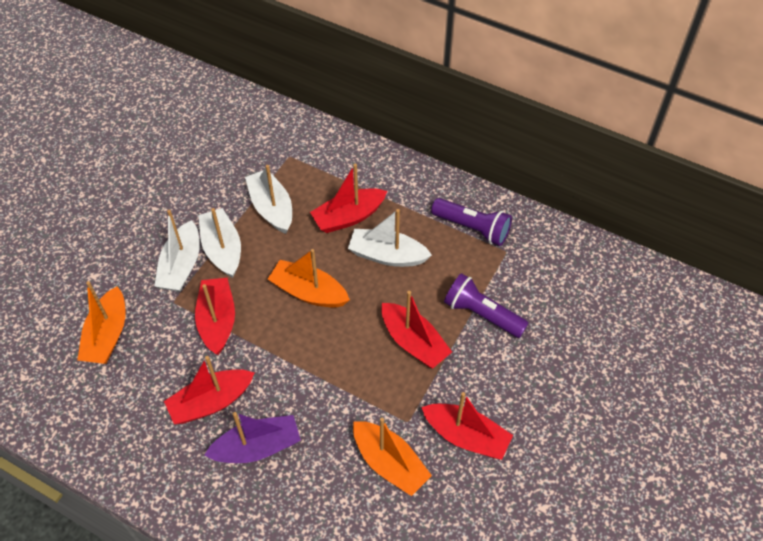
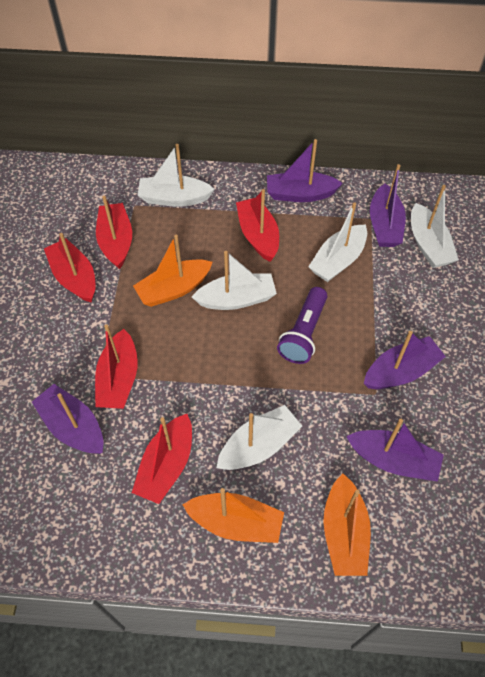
purple boat: 1 -> 5
purple flashlight: 2 -> 1
white boat: 4 -> 5

